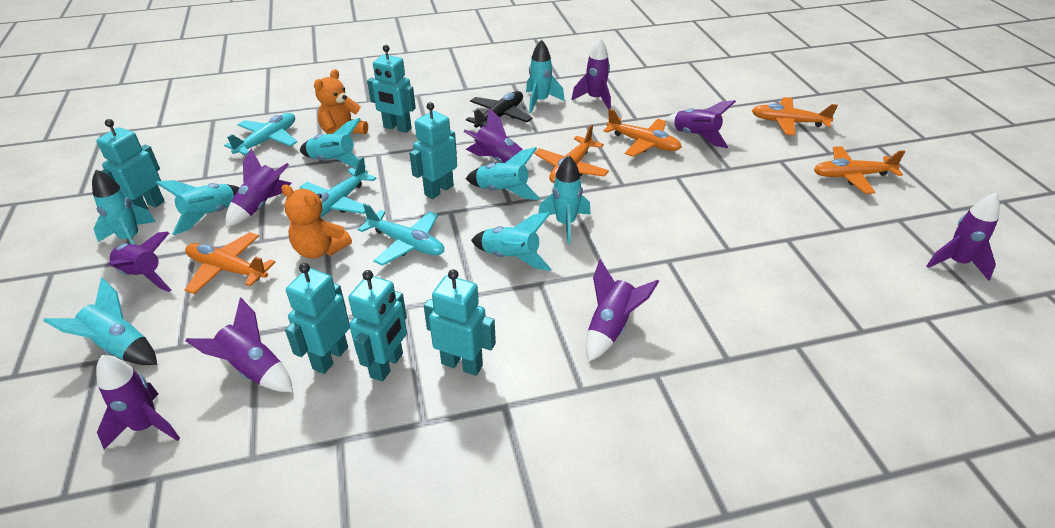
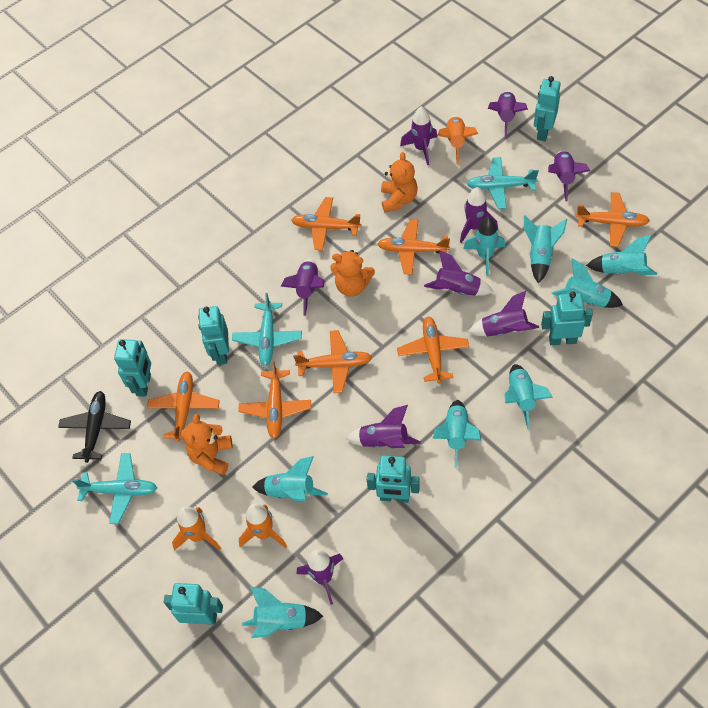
orange plane: 5 -> 7
orange rocket: 0 -> 3
orange teddy bear: 2 -> 3

